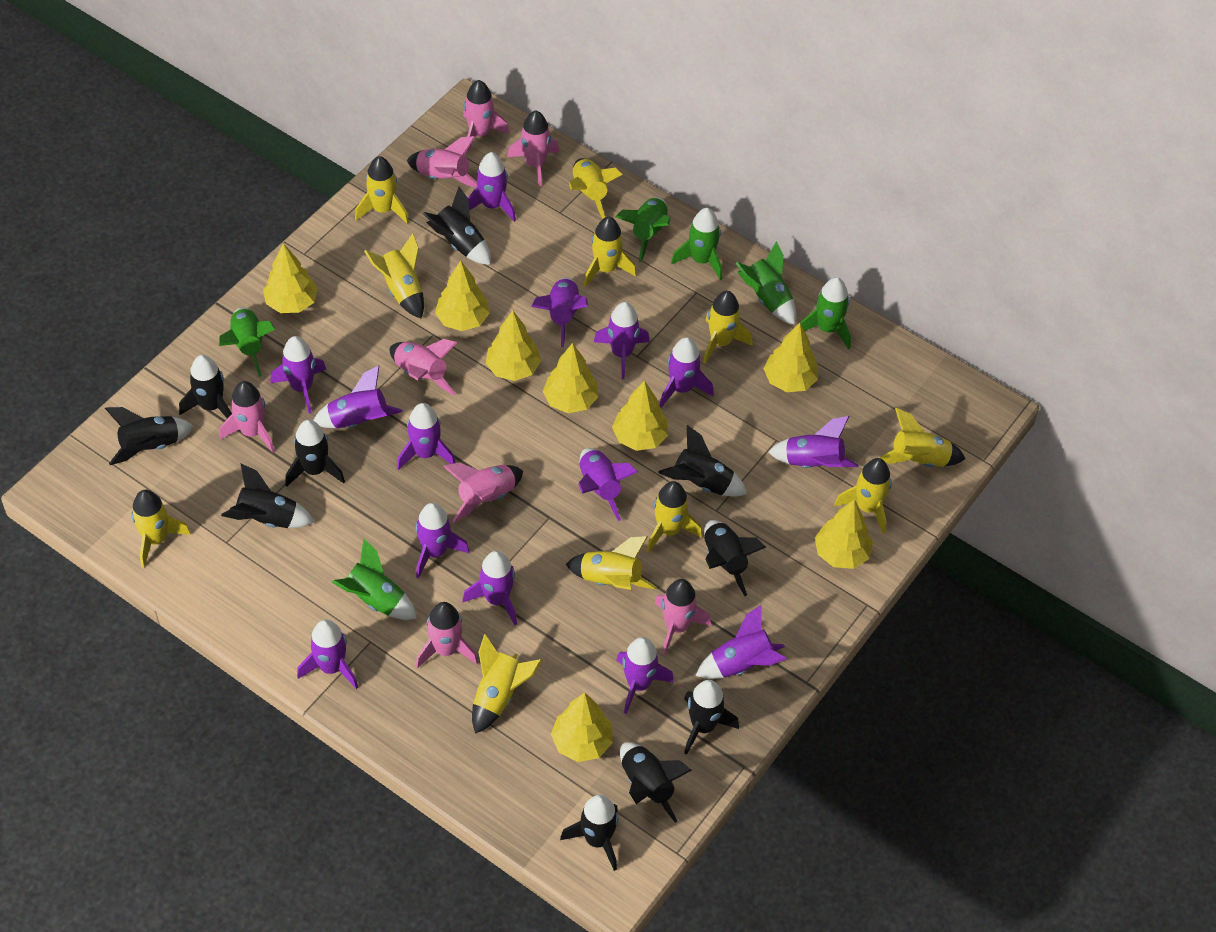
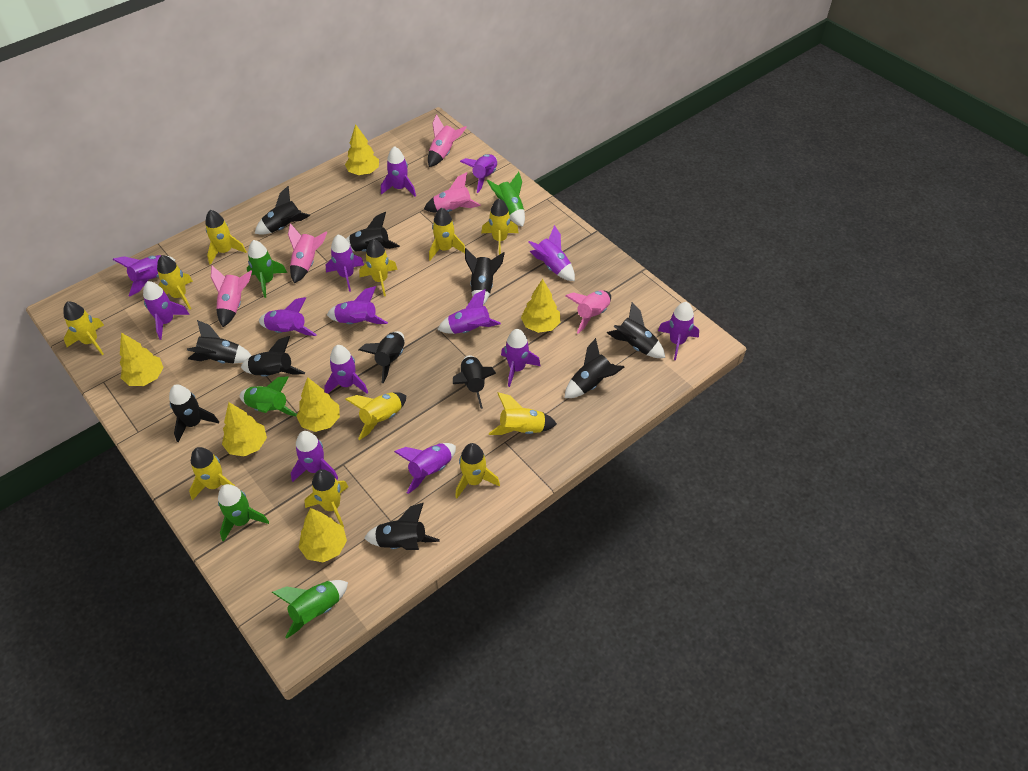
black rocket: 10 -> 11
green rocket: 6 -> 5
pink rocket: 8 -> 5
yellow tree: 8 -> 6

